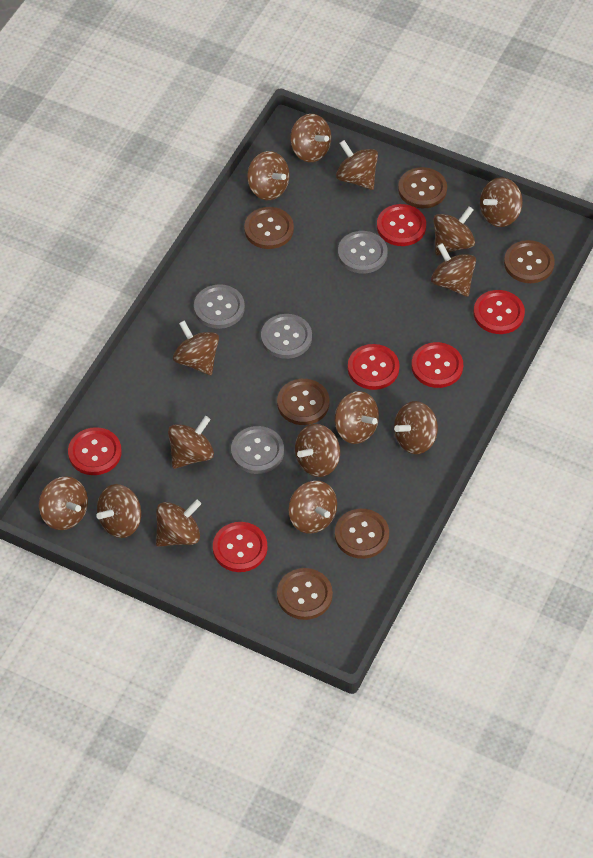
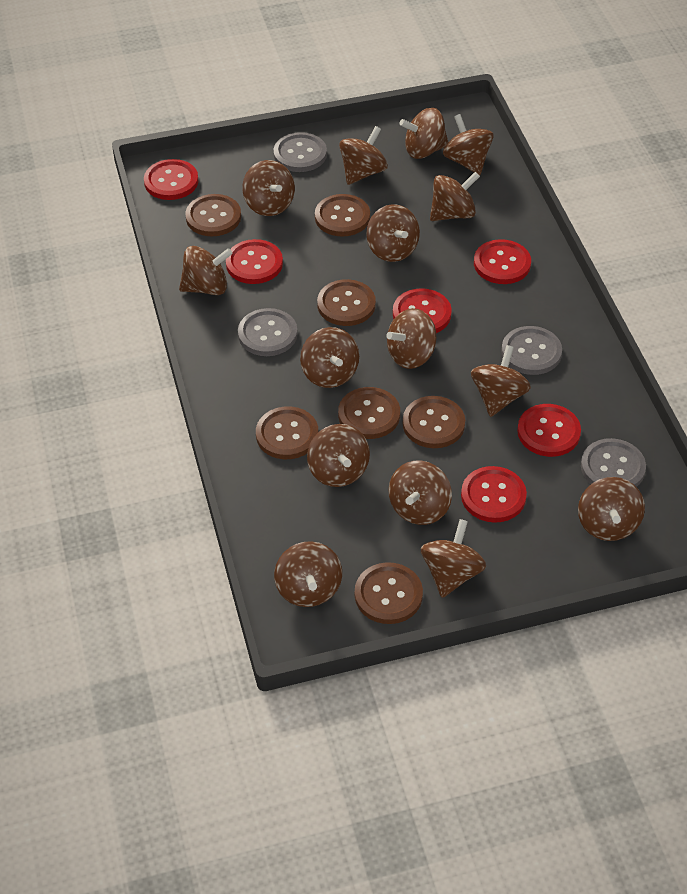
brown button: 6 -> 7

